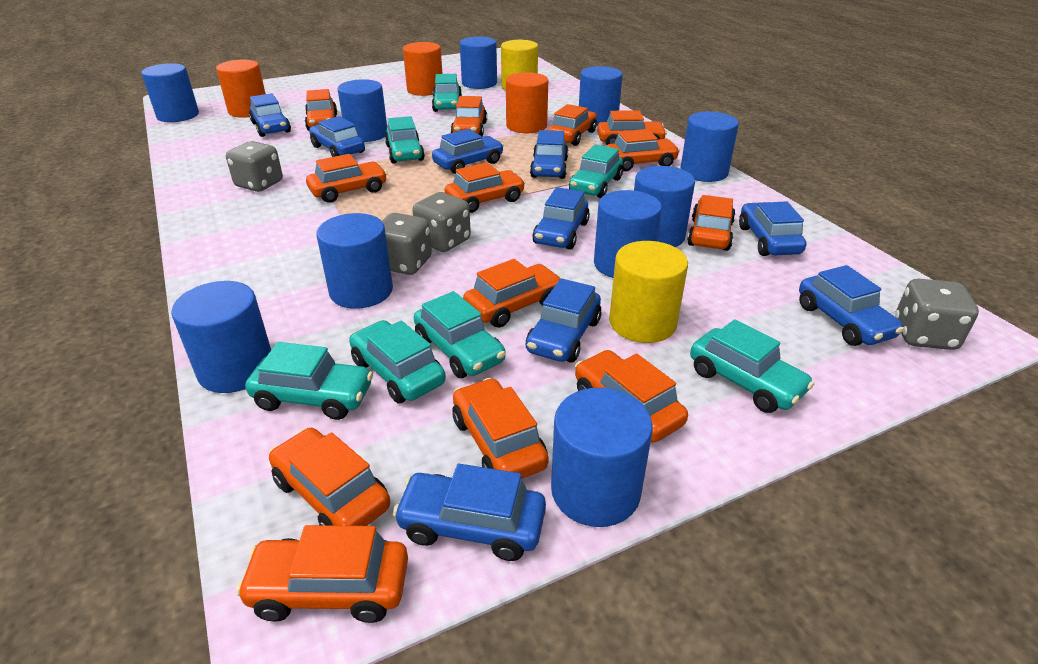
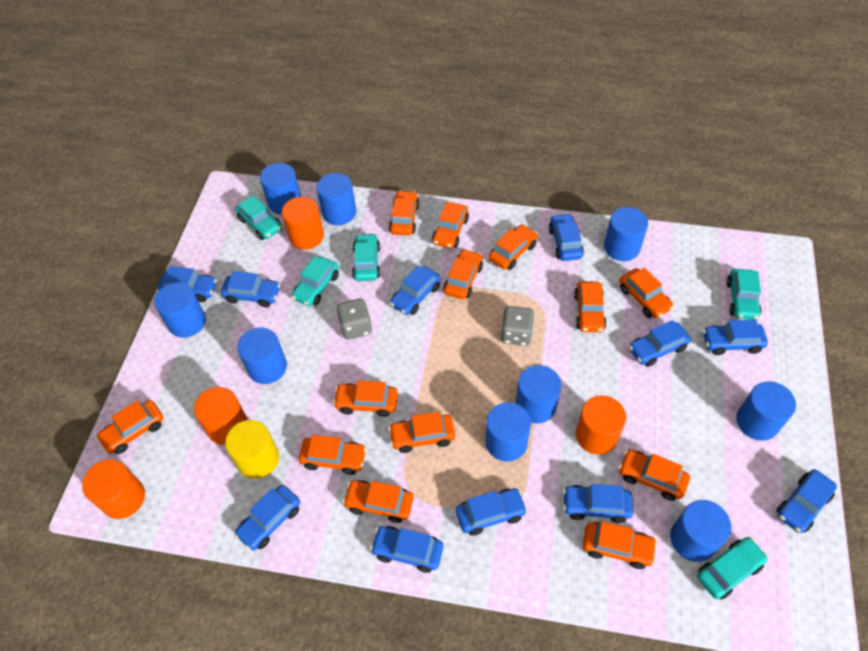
blue car: 9 -> 11
blue cylinder: 10 -> 9
grey dice: 4 -> 2
orange cylinder: 3 -> 4
turquoise car: 7 -> 5
yellow cylinder: 2 -> 1

